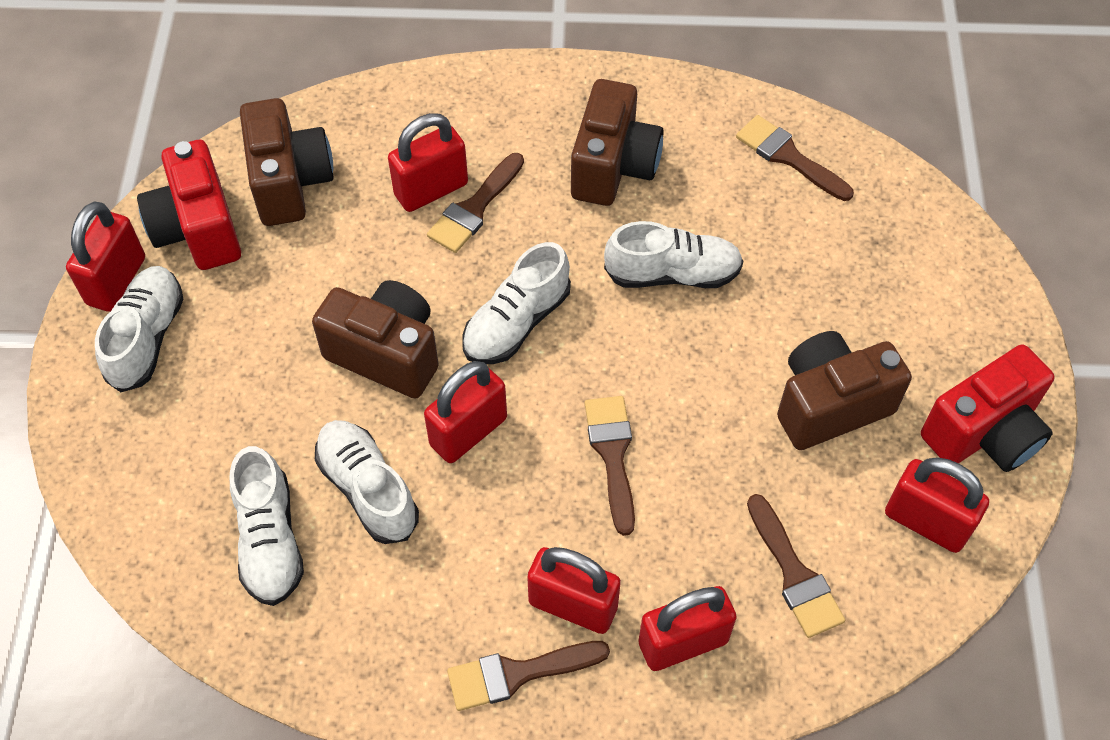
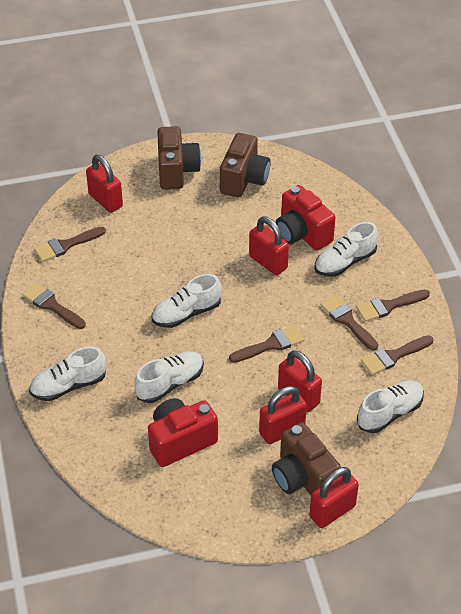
brown brush: 5 -> 6
brown camera: 4 -> 3
red padlock: 6 -> 5

